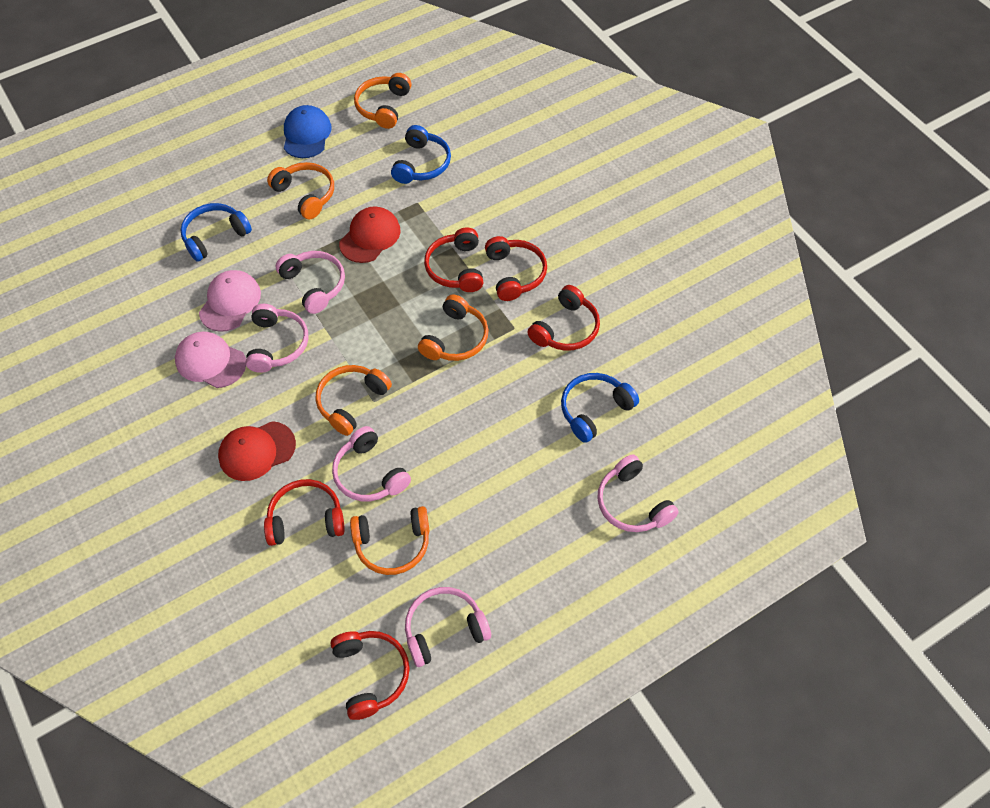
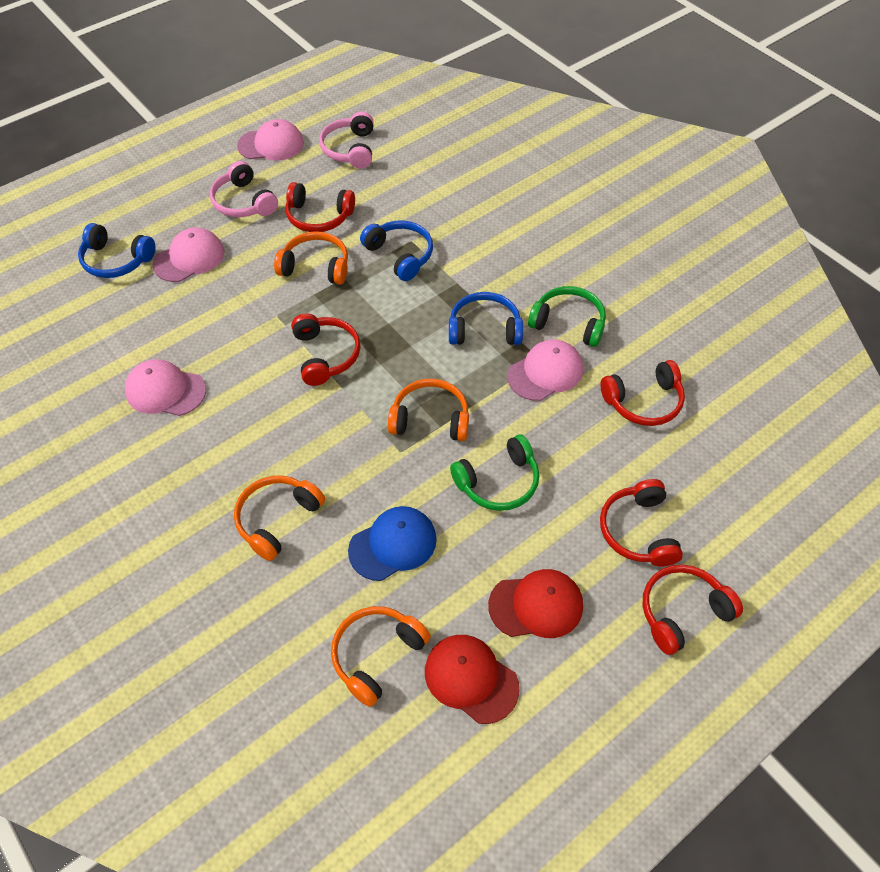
green headphones: 0 -> 2
orange headphones: 5 -> 4
pink cap: 2 -> 4
pink headphones: 5 -> 2

